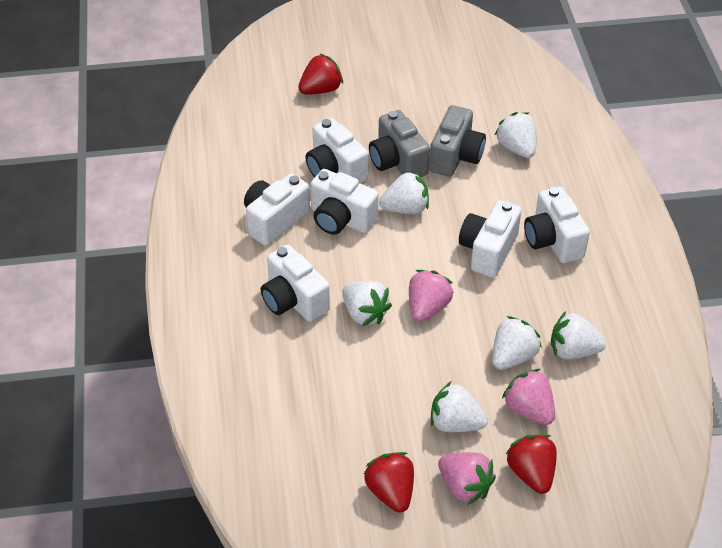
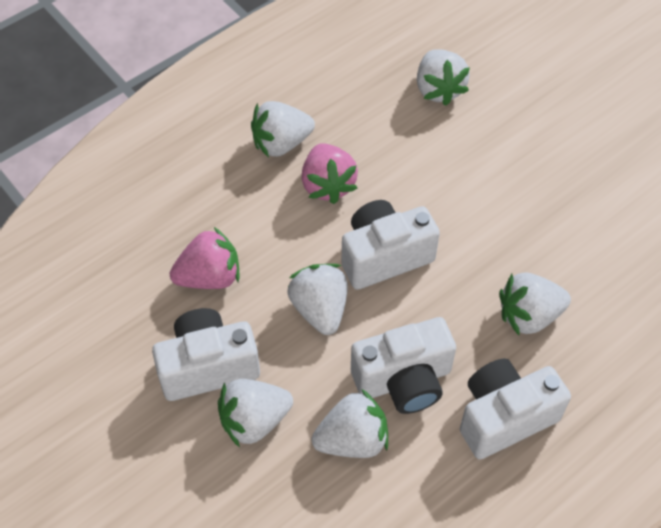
grey camera: 2 -> 0
pink strawberry: 3 -> 2
red strawberry: 3 -> 0
white camera: 6 -> 4

